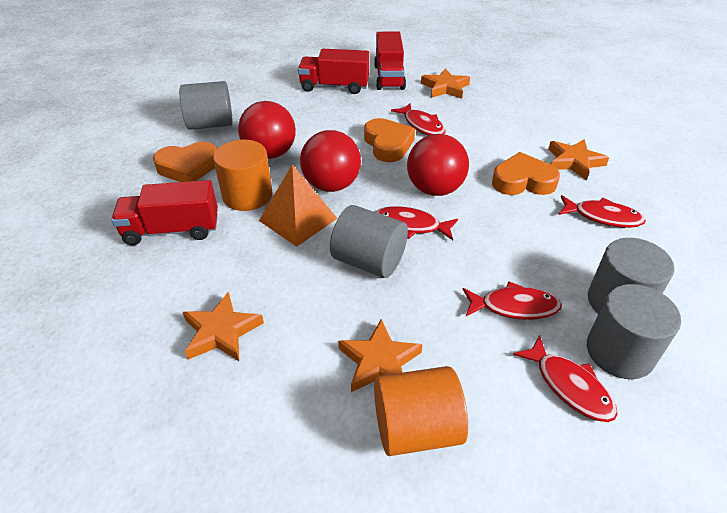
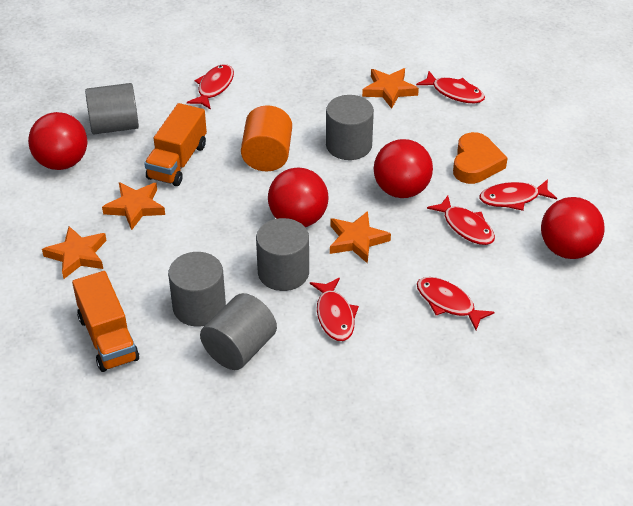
grey cylinder: 4 -> 5
orange cylinder: 2 -> 1
orange heart: 3 -> 1
orange pyramid: 1 -> 0
orange truck: 0 -> 2
red ball: 3 -> 4
red fish: 5 -> 6
red truck: 3 -> 0

